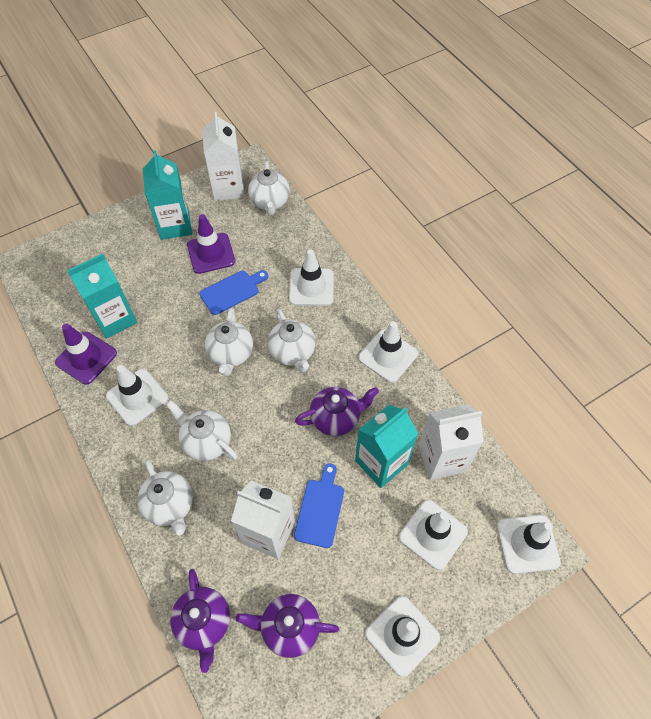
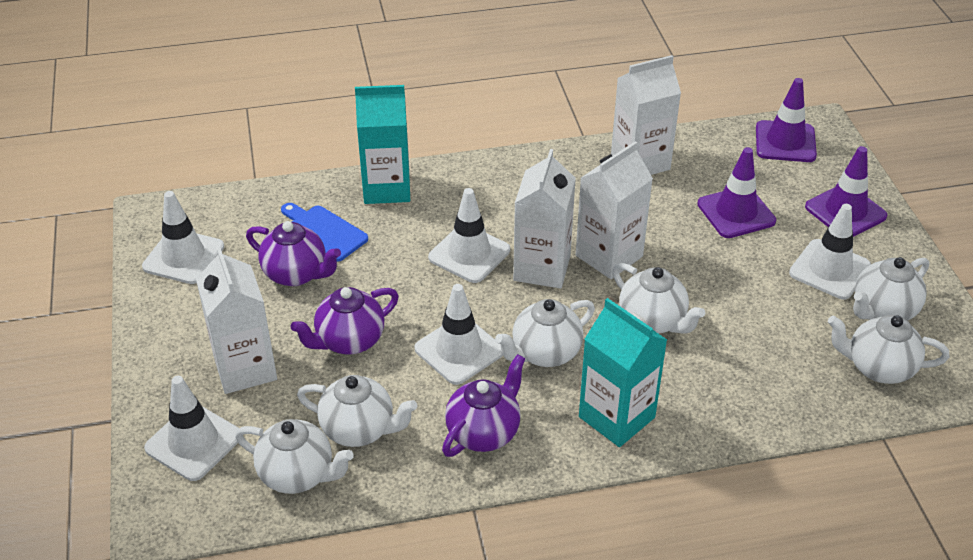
blue cutting board: 2 -> 1
purple traffic cone: 2 -> 3
turquoise carton: 3 -> 2
white carton: 3 -> 4
white teapot: 5 -> 6
white traffic cone: 6 -> 5

